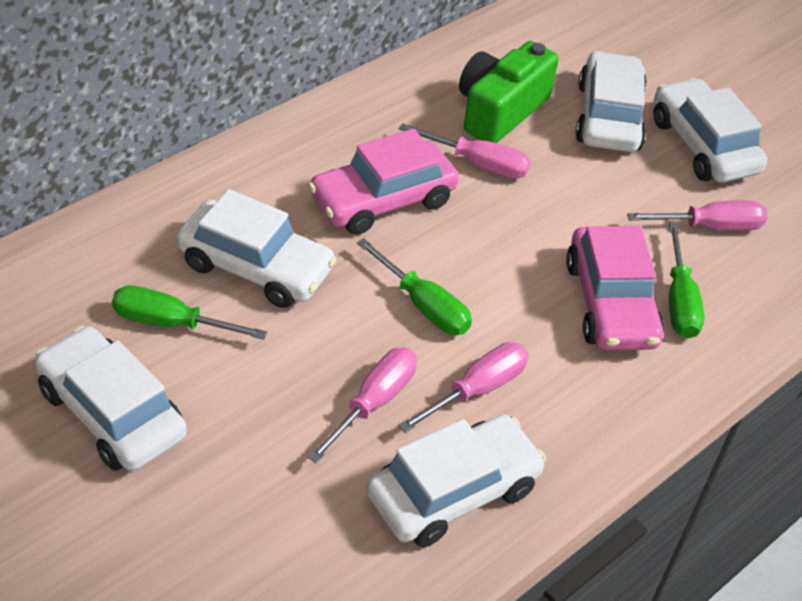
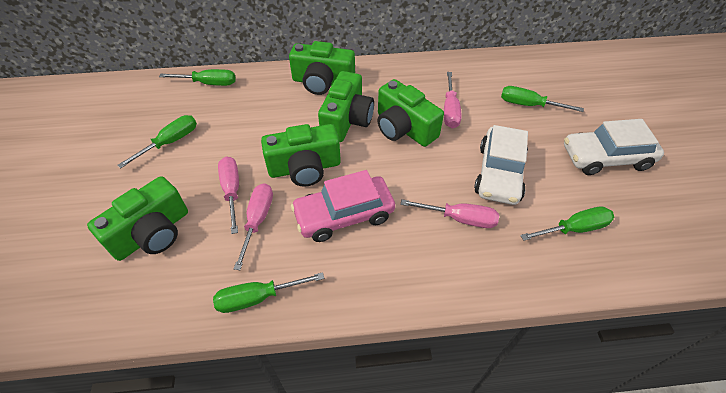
green camera: 1 -> 5
green screwdriver: 3 -> 5
pink car: 2 -> 1
white car: 5 -> 2

